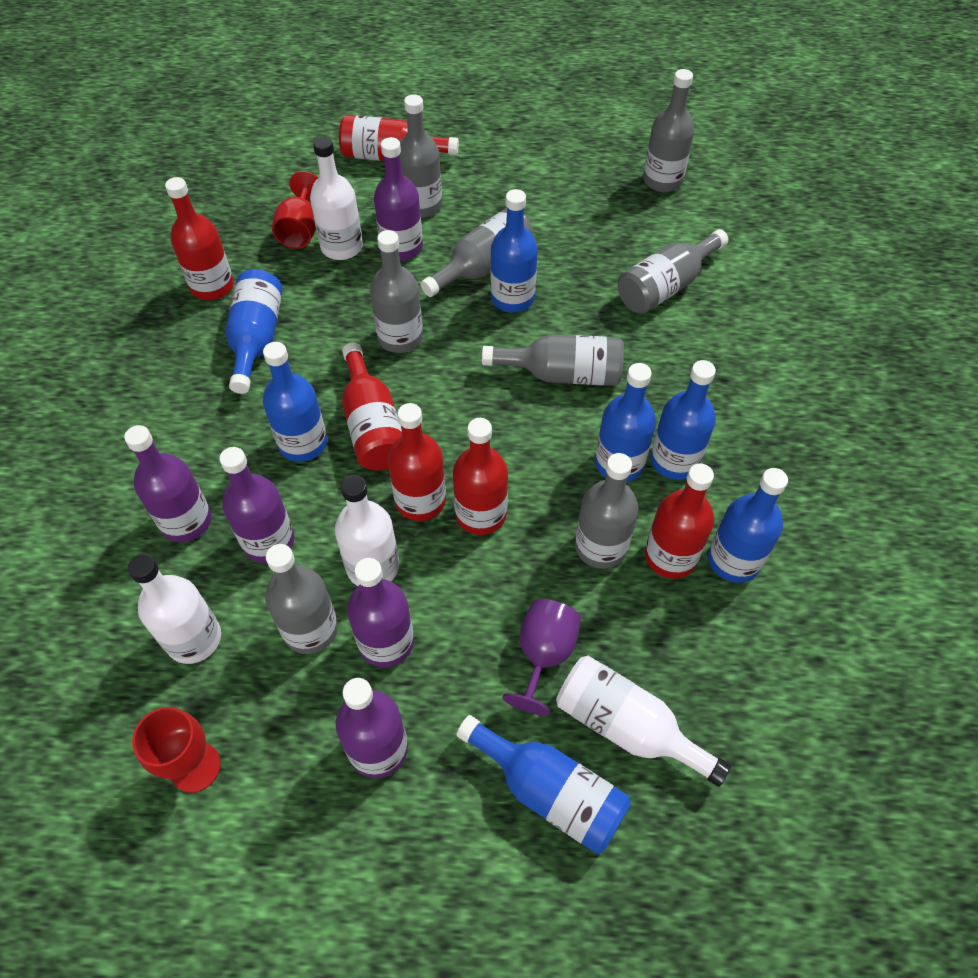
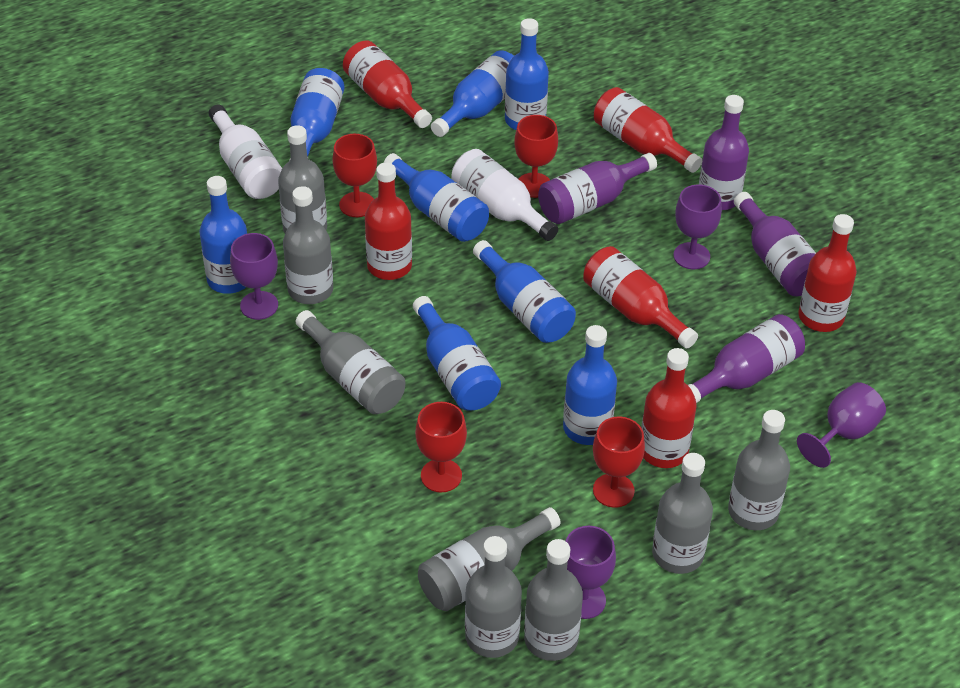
blue bottle: 7 -> 8
purple bottle: 5 -> 4
purple goblet: 1 -> 4
red goblet: 2 -> 4
white bottle: 4 -> 2

